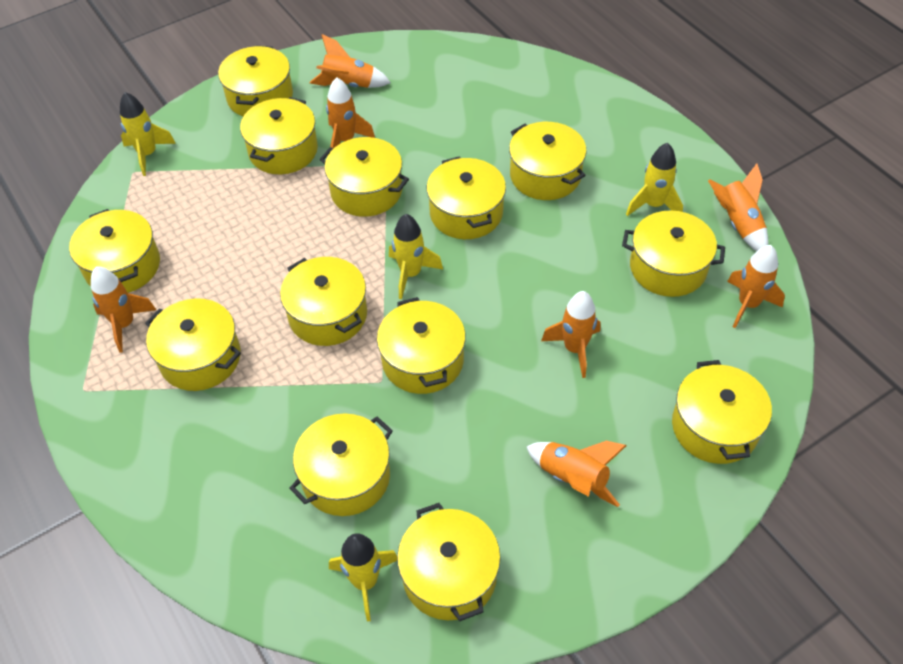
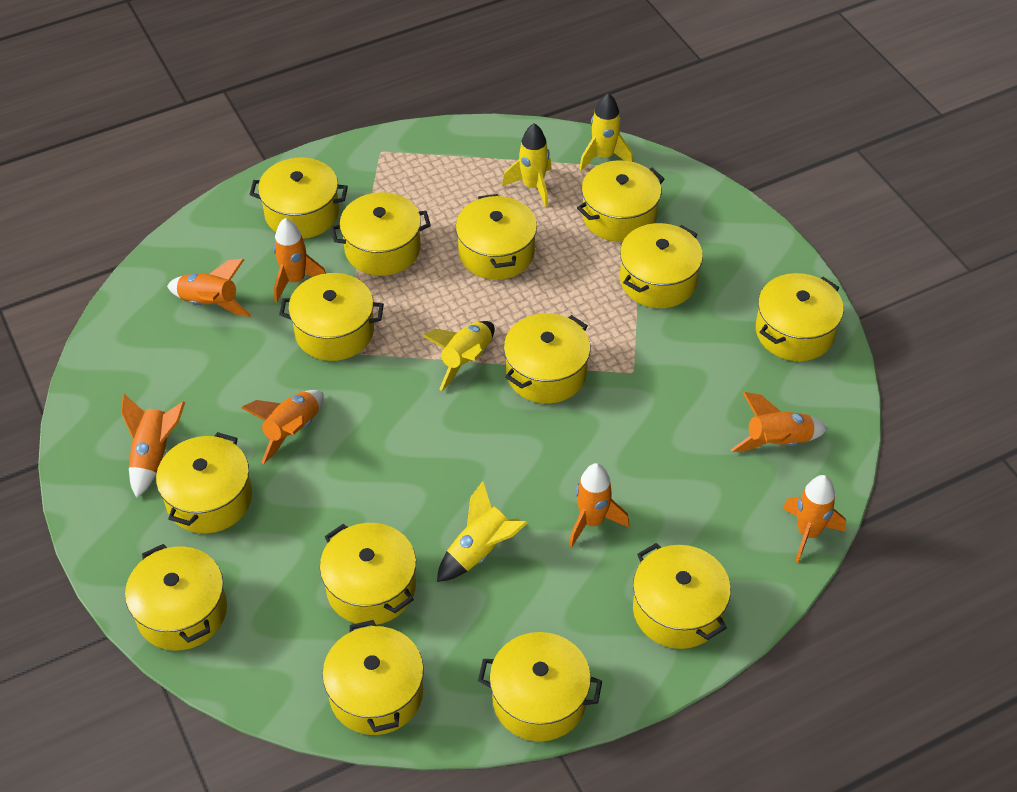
yellow pot: 13 -> 14

